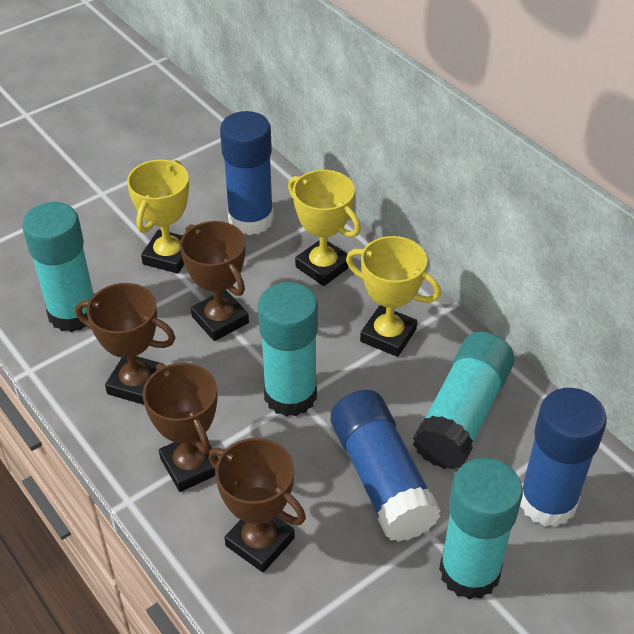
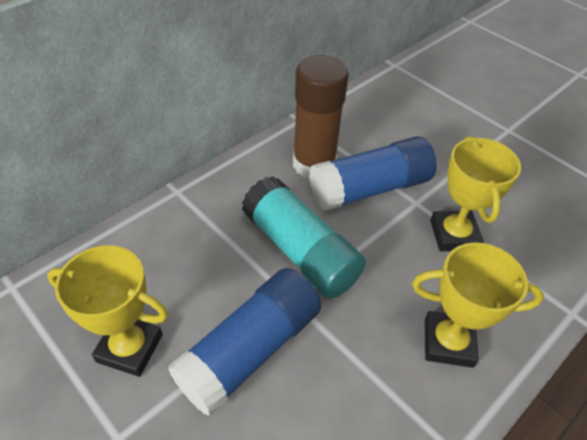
blue glue stick: 3 -> 2
brown glue stick: 0 -> 1
brown trophy: 4 -> 0
turquoise glue stick: 4 -> 1

